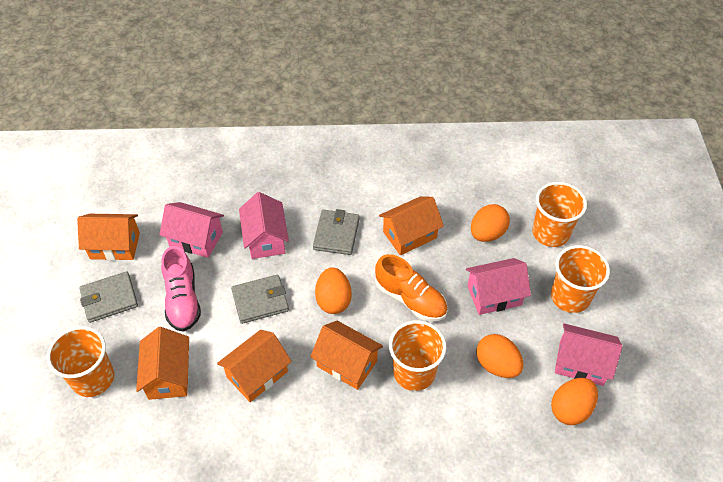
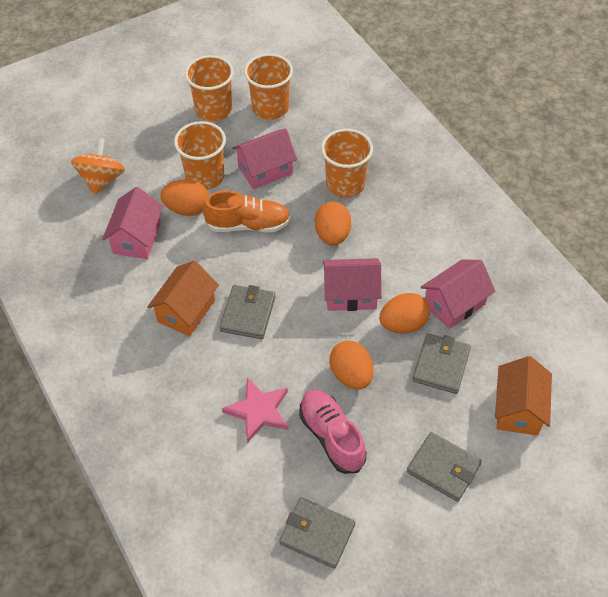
grey wallet: 3 -> 4
orange house: 5 -> 2
orange spinning top: 0 -> 1
pink star: 0 -> 1

